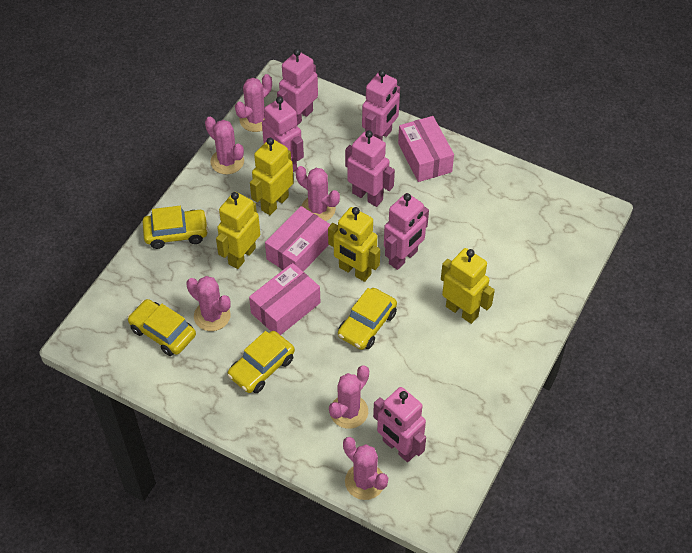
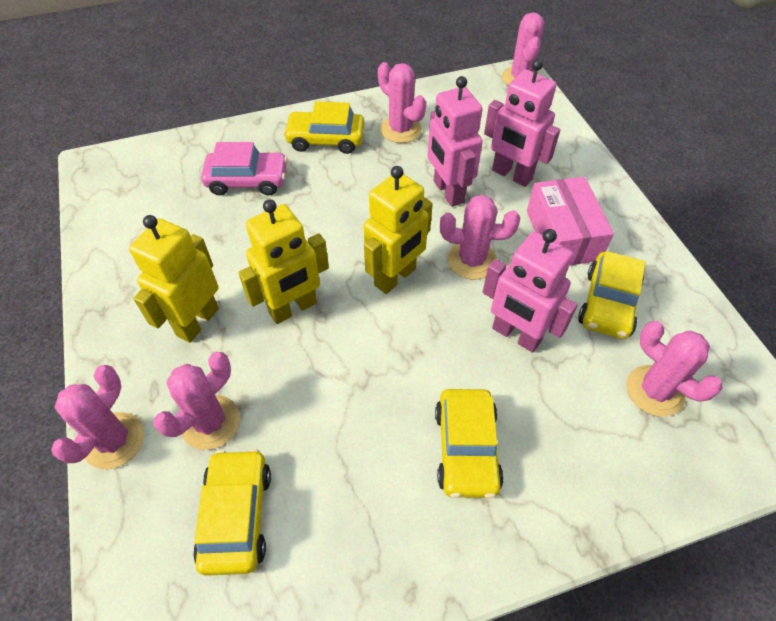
pink box: 3 -> 1
pink car: 0 -> 1
pink robot: 6 -> 3
yellow robot: 4 -> 3

